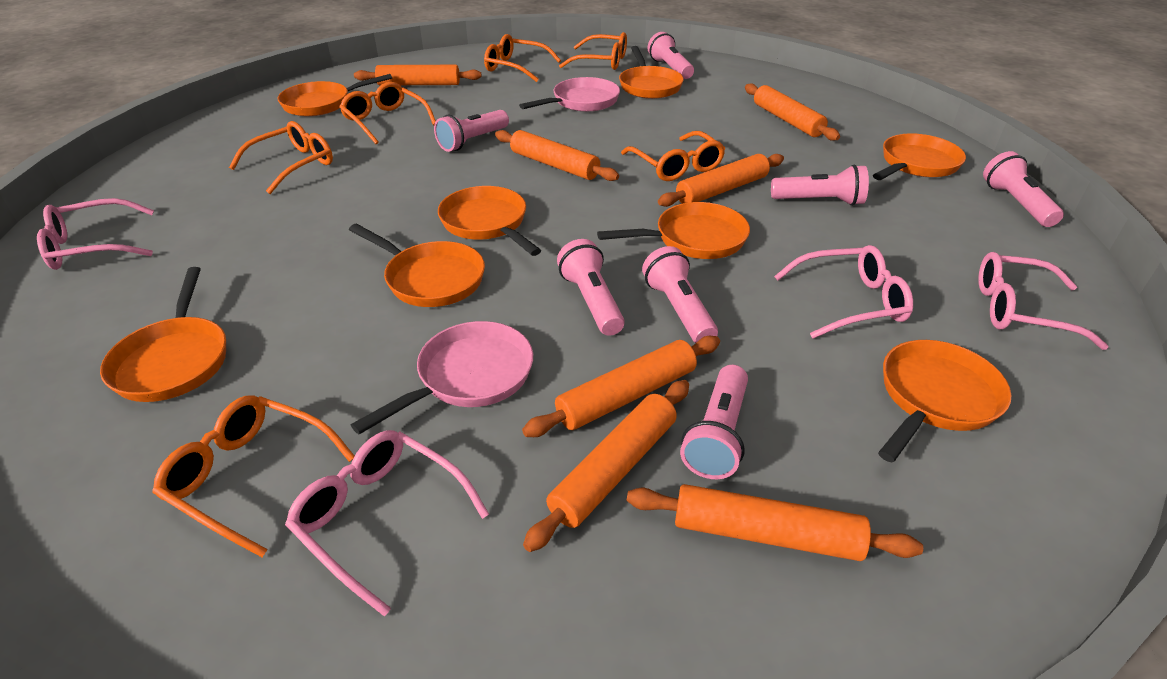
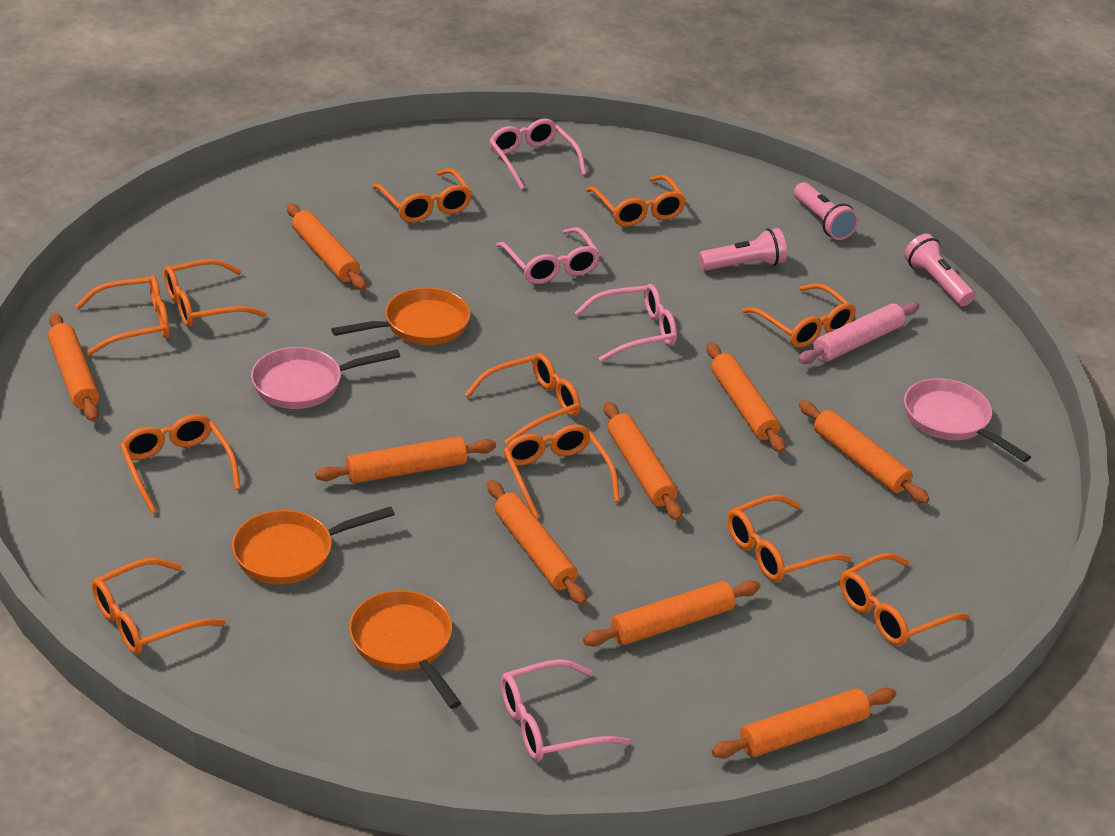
orange glasses: 6 -> 11
orange pan: 8 -> 3
orange rolling pin: 7 -> 9
pink flashlight: 7 -> 3
pink rolling pin: 0 -> 1

